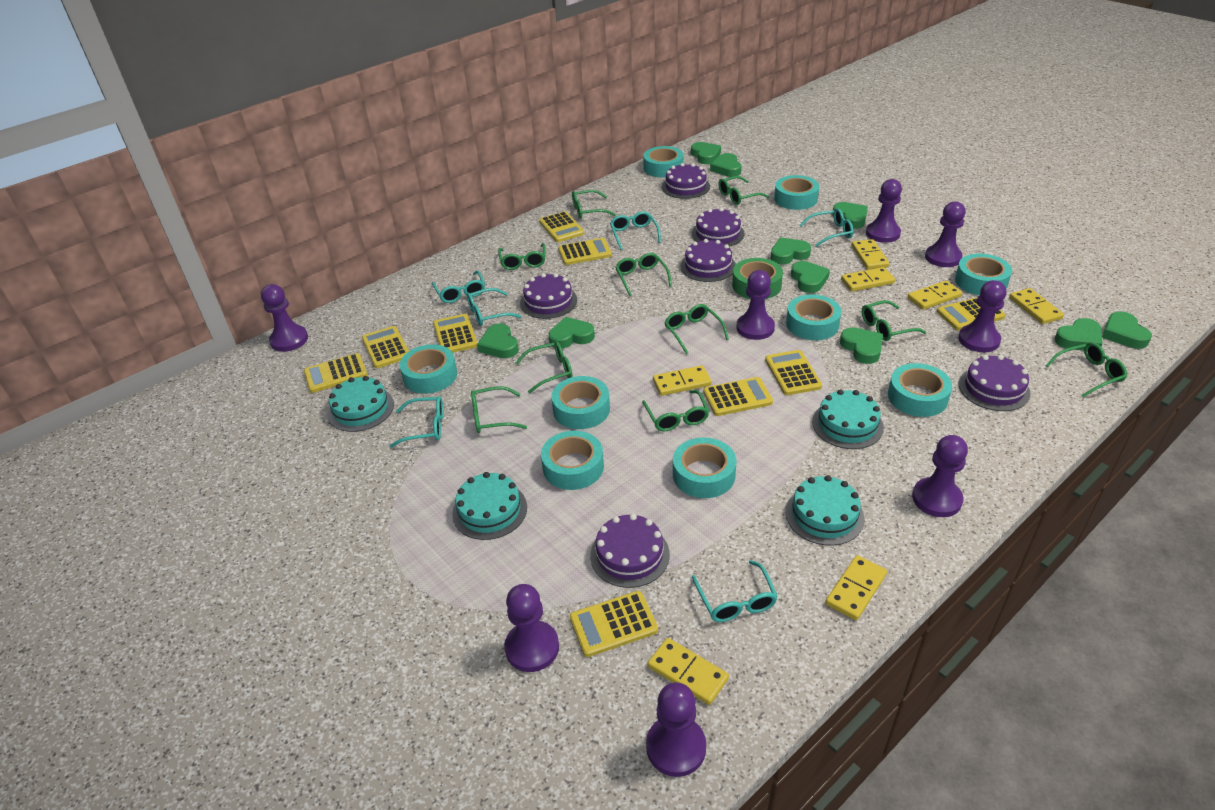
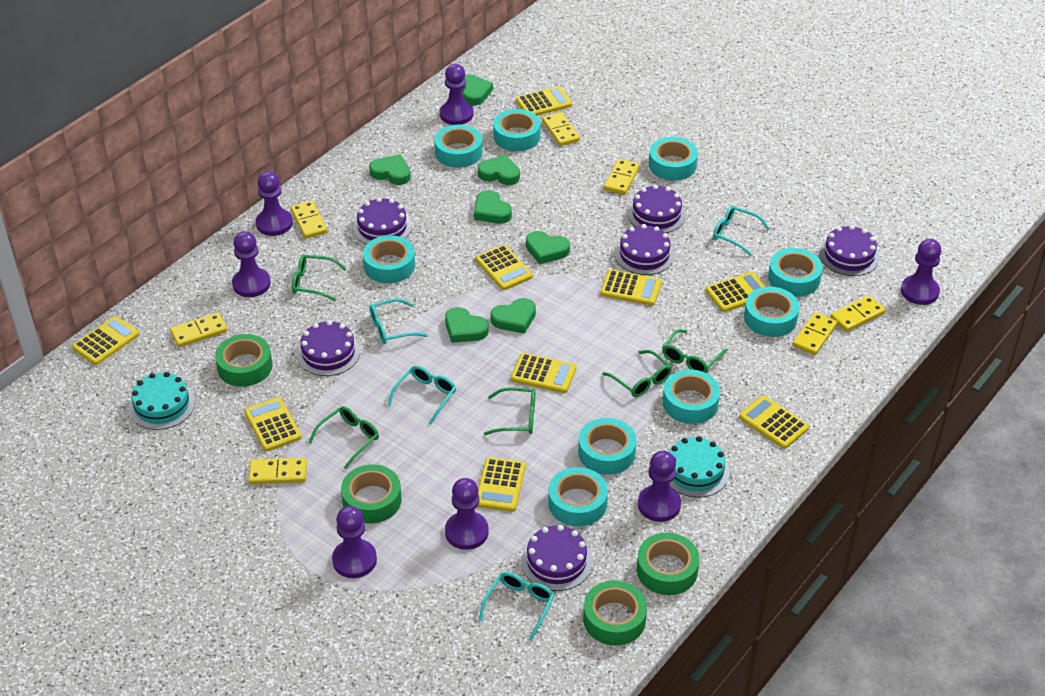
green glasses: 10 -> 5
green heart: 10 -> 7
green tape: 1 -> 4
purple pawn: 8 -> 7
turquoise cake: 4 -> 2
turquoise glasses: 6 -> 4

